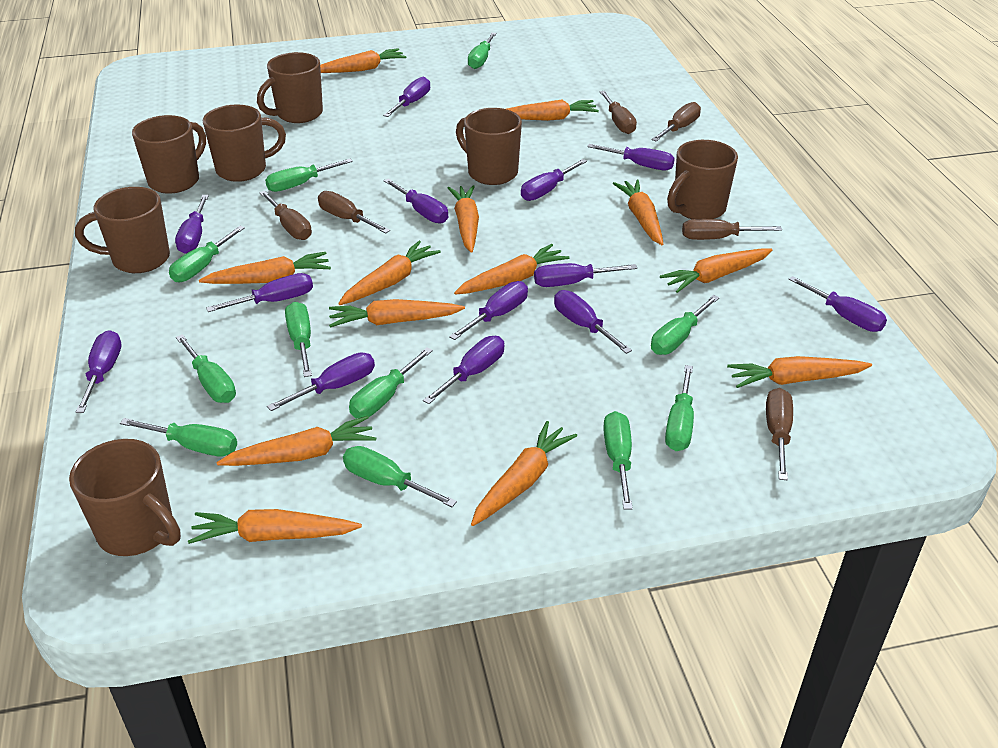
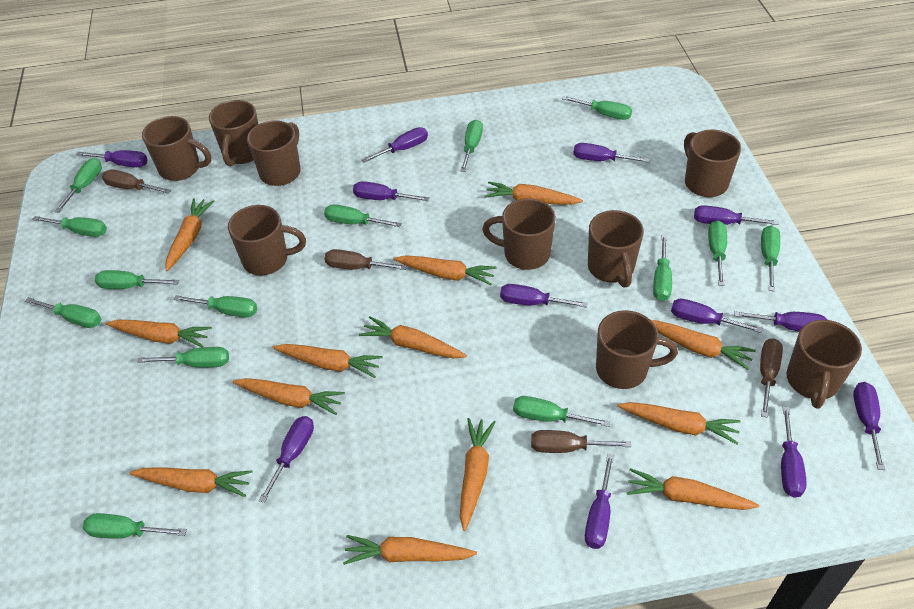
brown mug: 7 -> 9
brown screwdriver: 6 -> 4
green screwdriver: 11 -> 14
purple screwdriver: 13 -> 12

